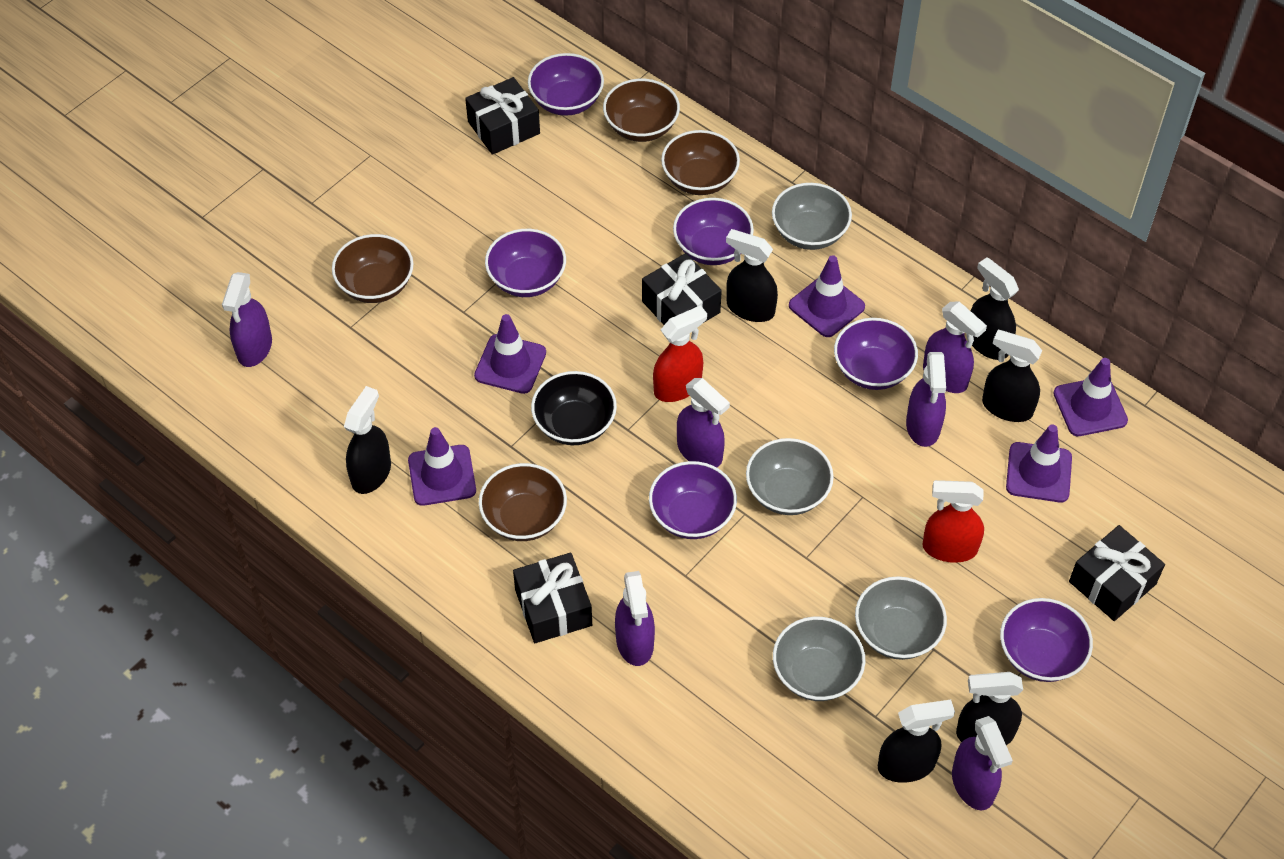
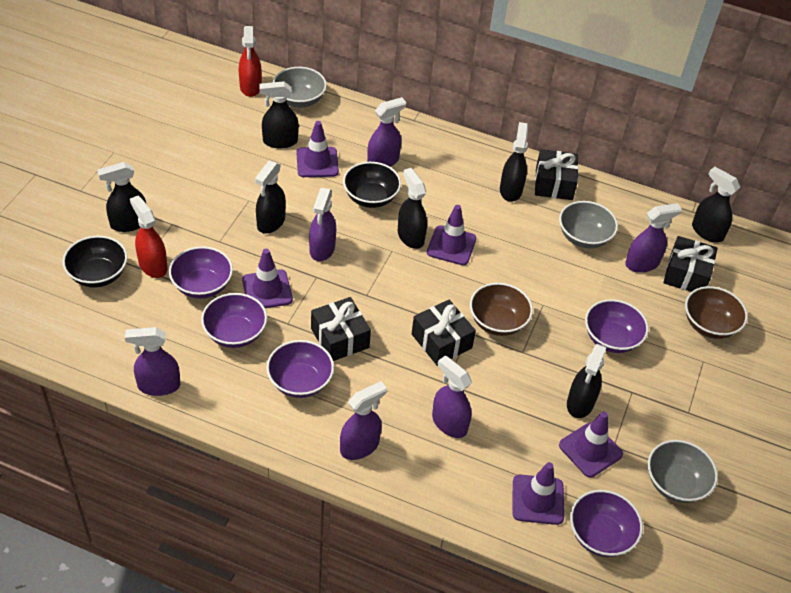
black bowl: 1 -> 2
black spray bottle: 6 -> 7
brown bowl: 4 -> 2
grey bowl: 4 -> 3
purple bowl: 6 -> 5

